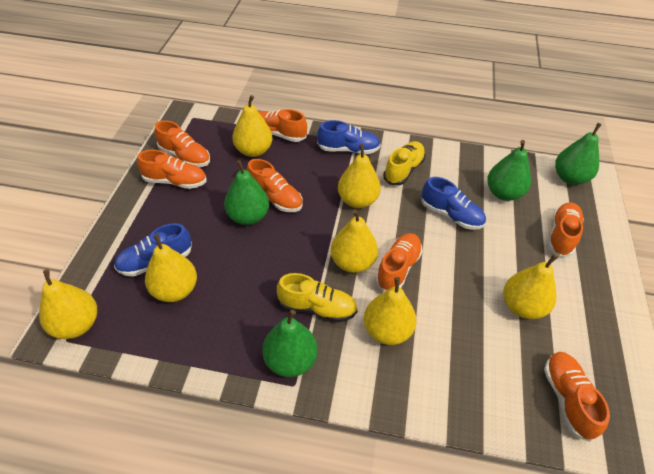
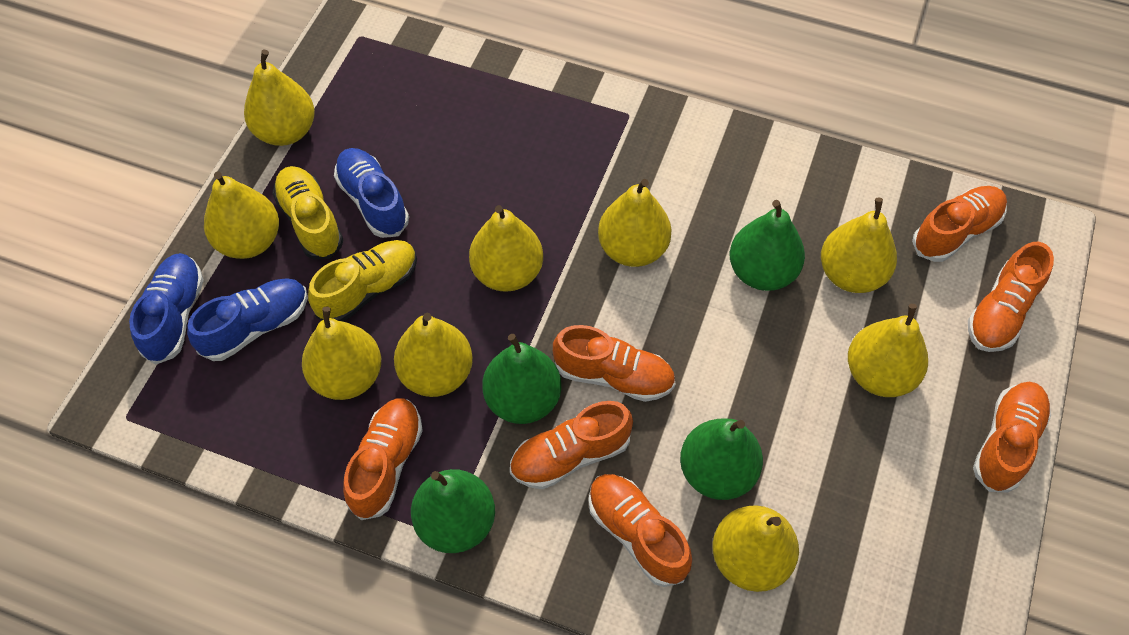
yellow pear: 7 -> 9

